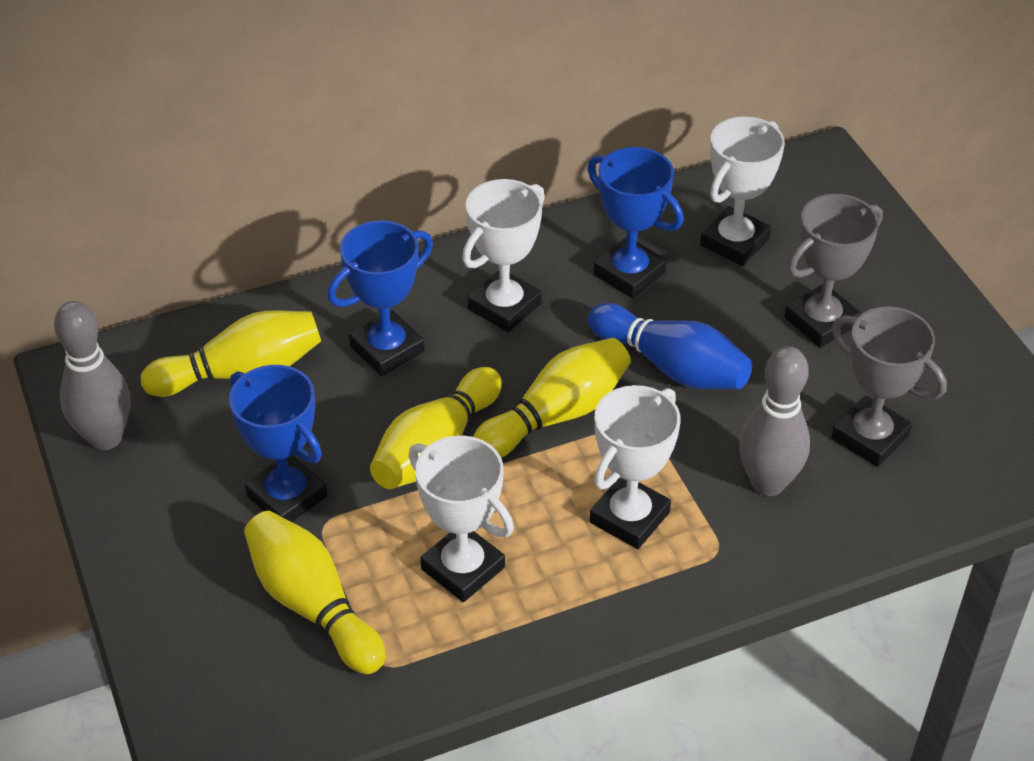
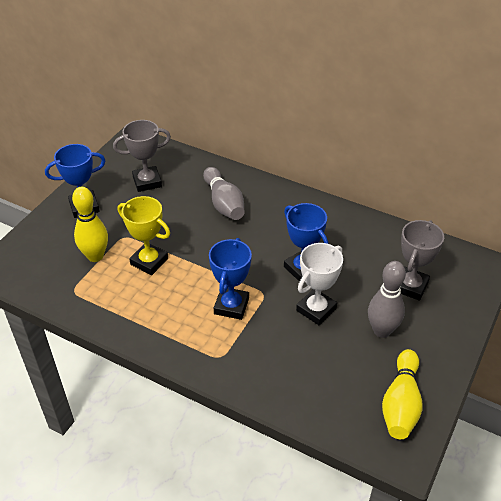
blue bowling pin: 1 -> 0
white trophy: 4 -> 1
yellow bowling pin: 4 -> 2
yellow trophy: 0 -> 1

